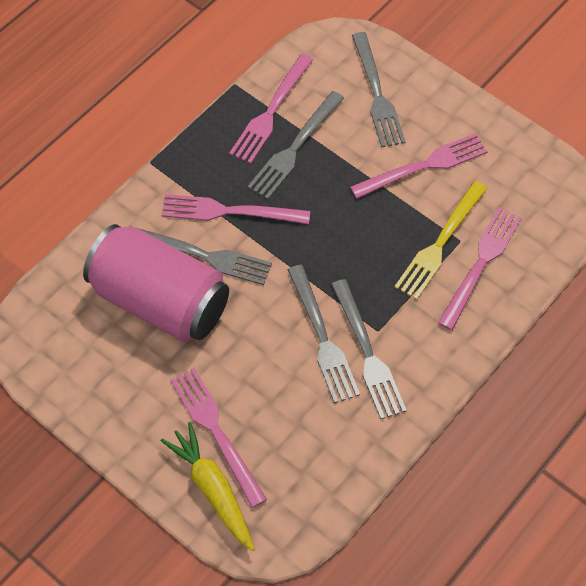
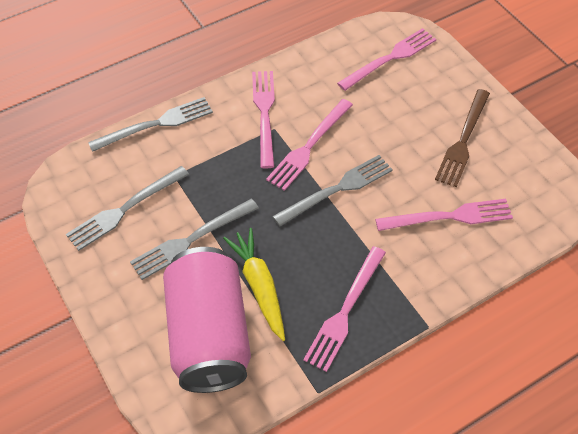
brown fork: 0 -> 1
grey fork: 5 -> 4
yellow fork: 1 -> 0

